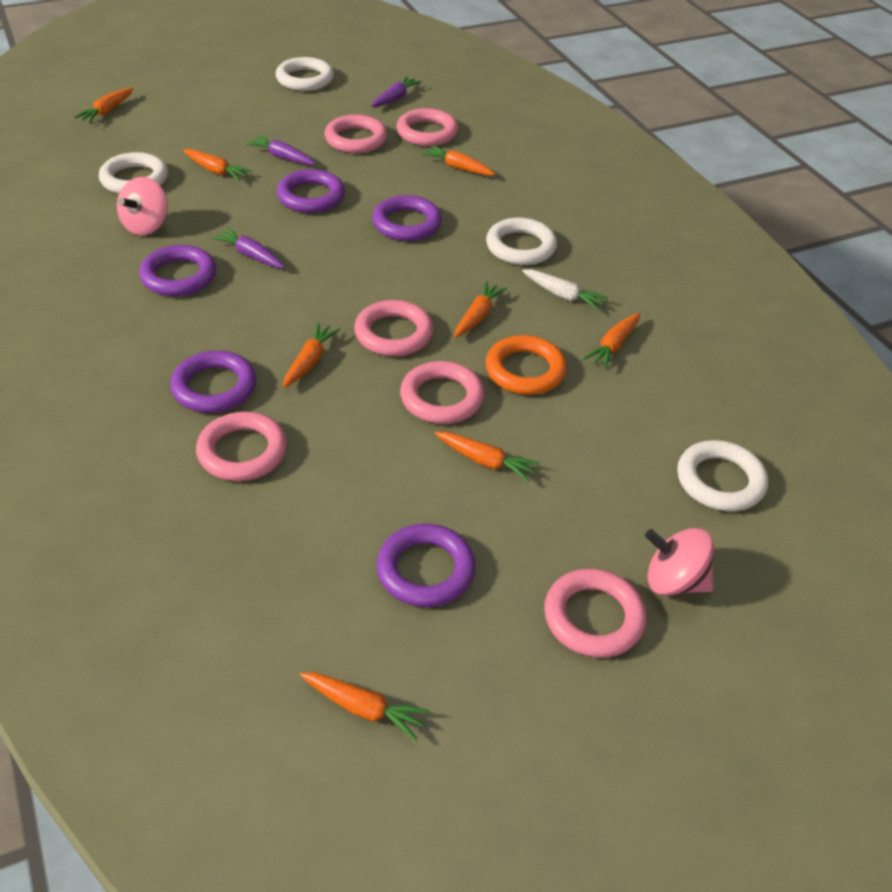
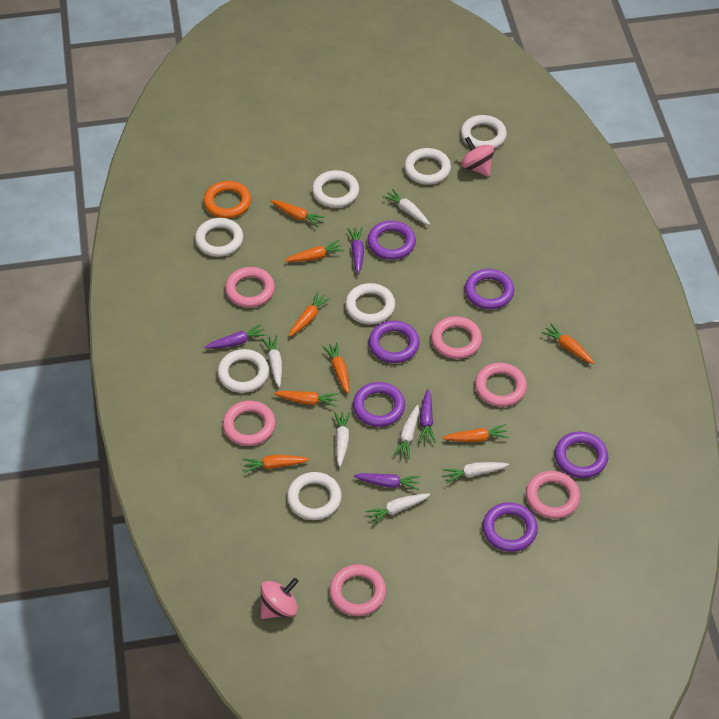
purple carrot: 3 -> 4
purple ring: 5 -> 6
white carrot: 1 -> 6
white ring: 4 -> 7

